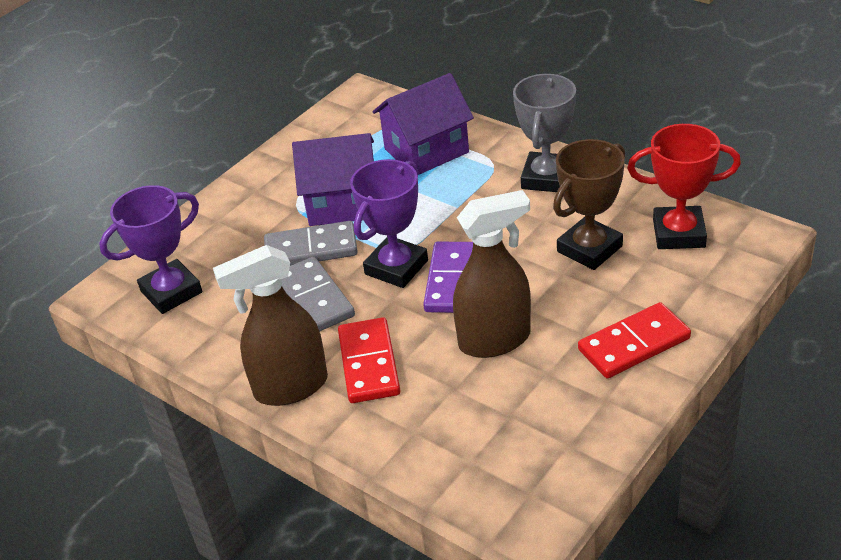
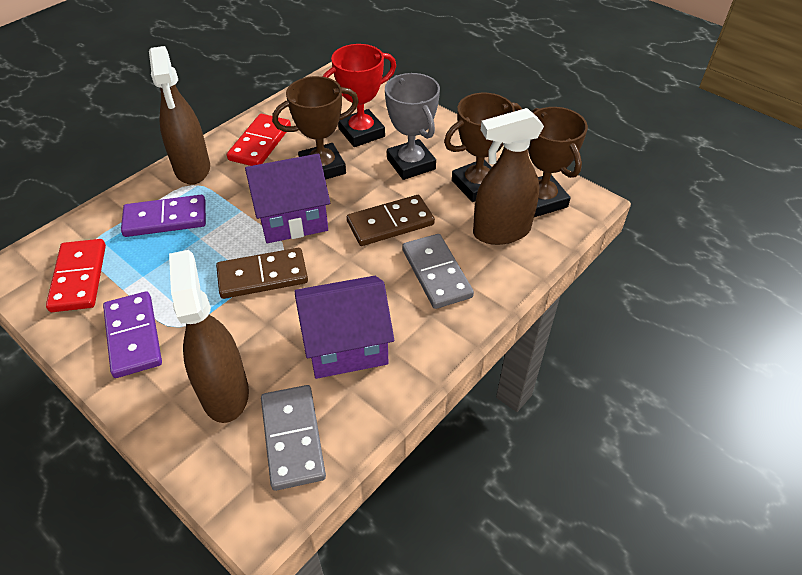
brown domino: 0 -> 2
brown spray bottle: 2 -> 3
brown trophy: 1 -> 3
purple domino: 1 -> 2
purple trophy: 2 -> 0

